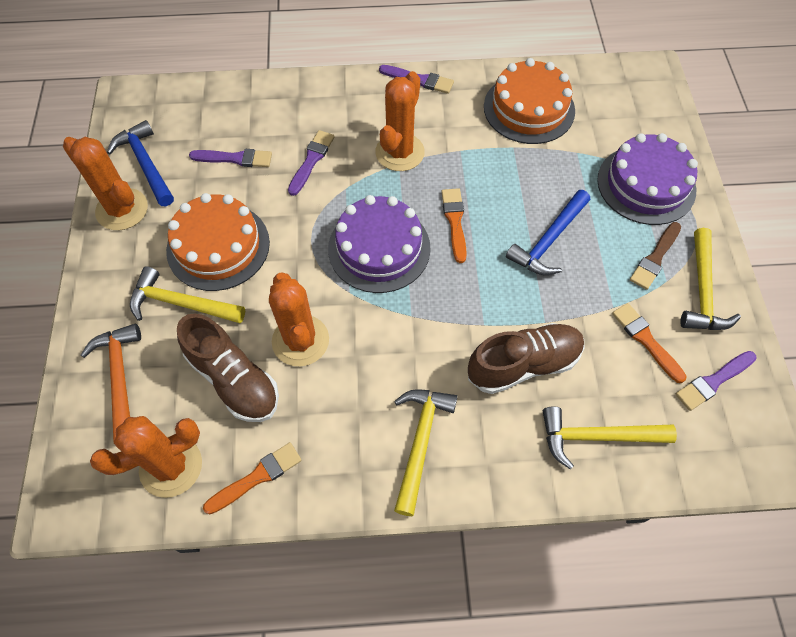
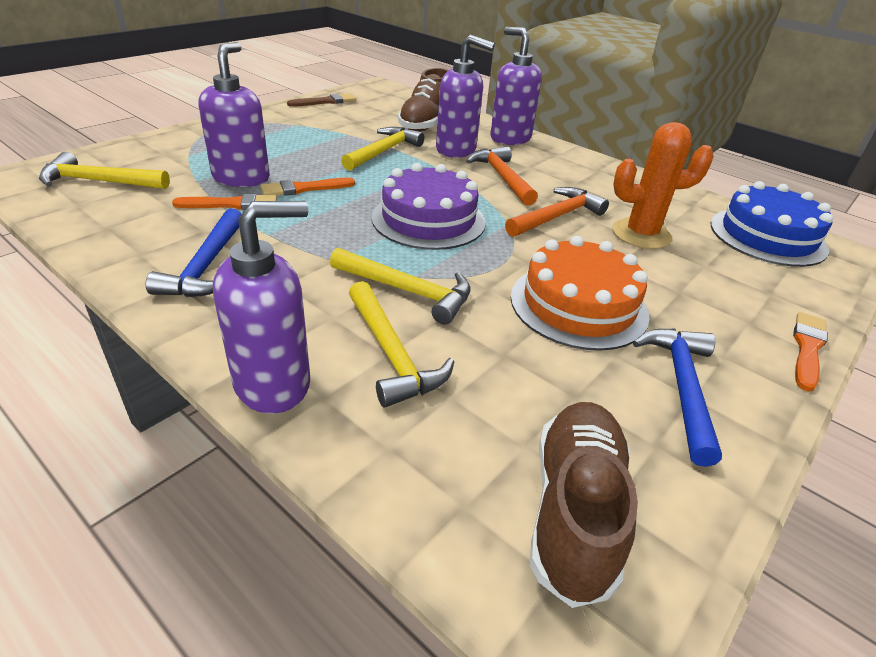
blue cake: 0 -> 1
orange cactus: 4 -> 1
orange cake: 2 -> 1
orange hammer: 1 -> 2
purple brush: 4 -> 0
purple cake: 2 -> 1
purple soap dispenser: 0 -> 4

